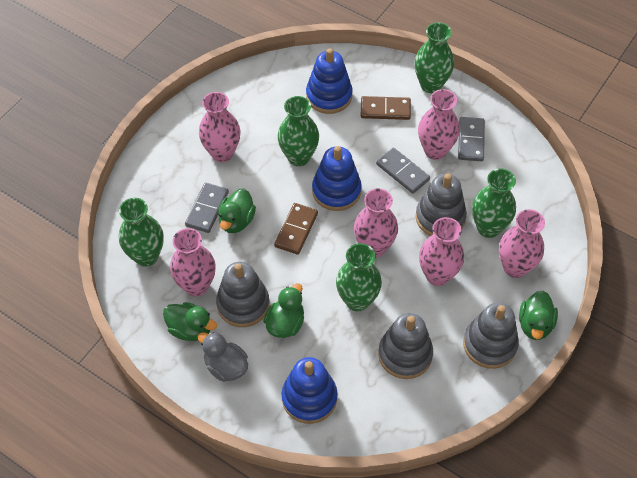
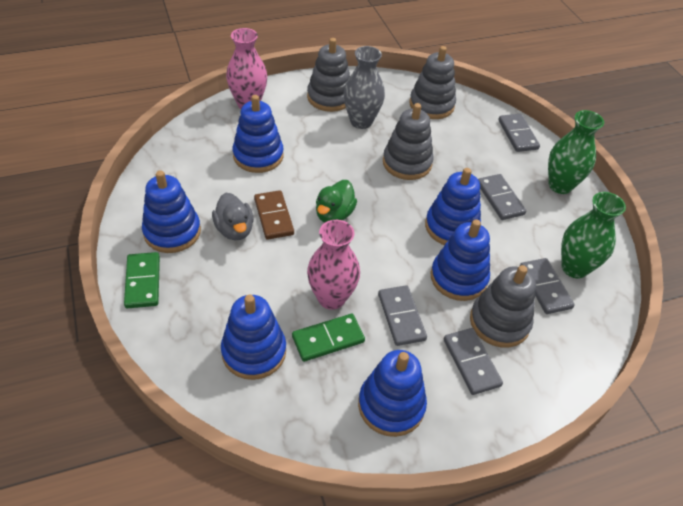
blue stacking toy: 3 -> 6
brown domino: 2 -> 1
green domino: 0 -> 2
green duck: 4 -> 1
green vase: 5 -> 2
grey domino: 3 -> 5
grey vase: 0 -> 1
pink vase: 6 -> 2

